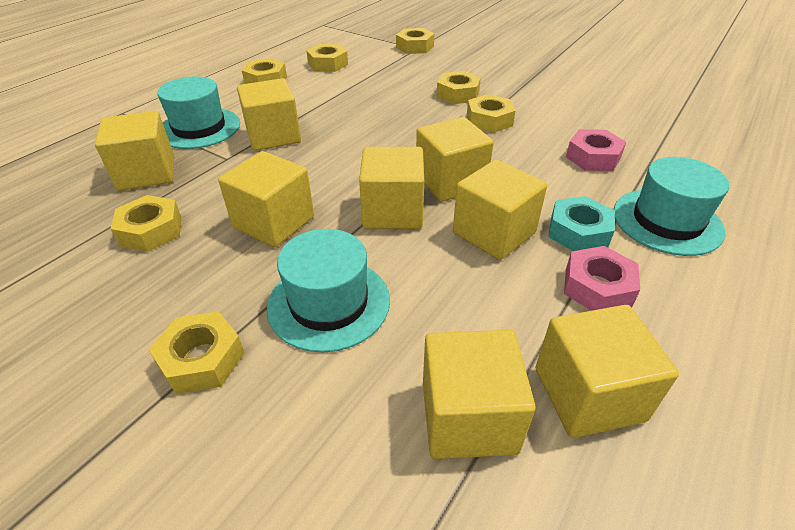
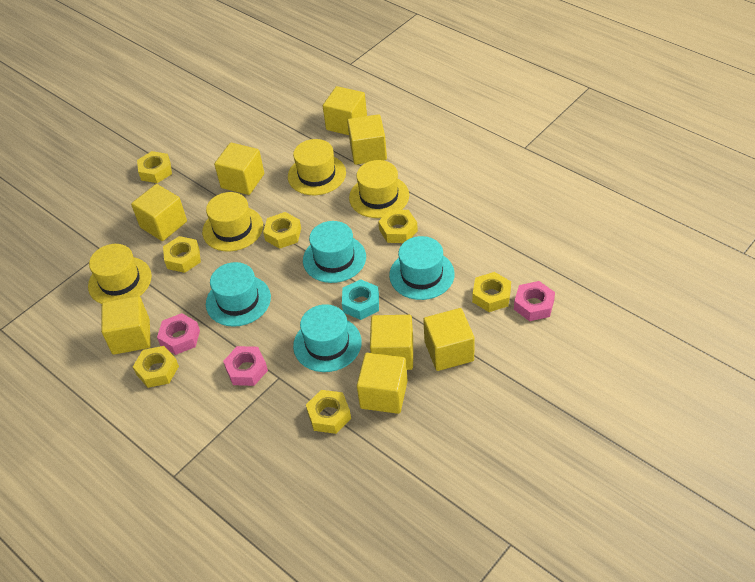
pink nut: 2 -> 3
turquoise hat: 3 -> 4
yellow hat: 0 -> 4

